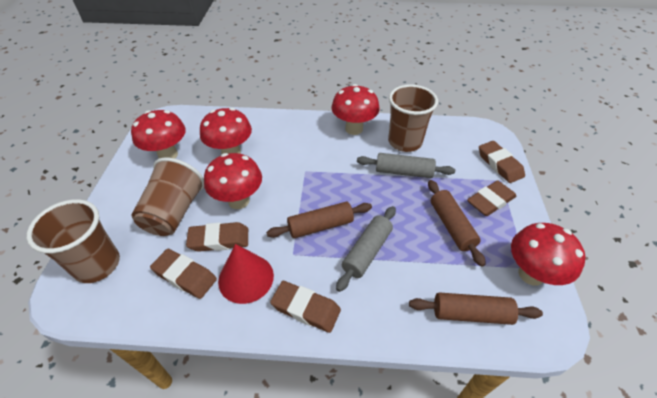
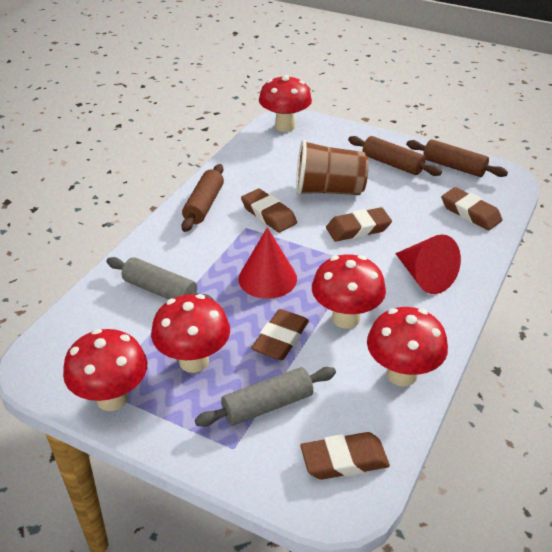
brown cup: 3 -> 1
red cone: 1 -> 2

